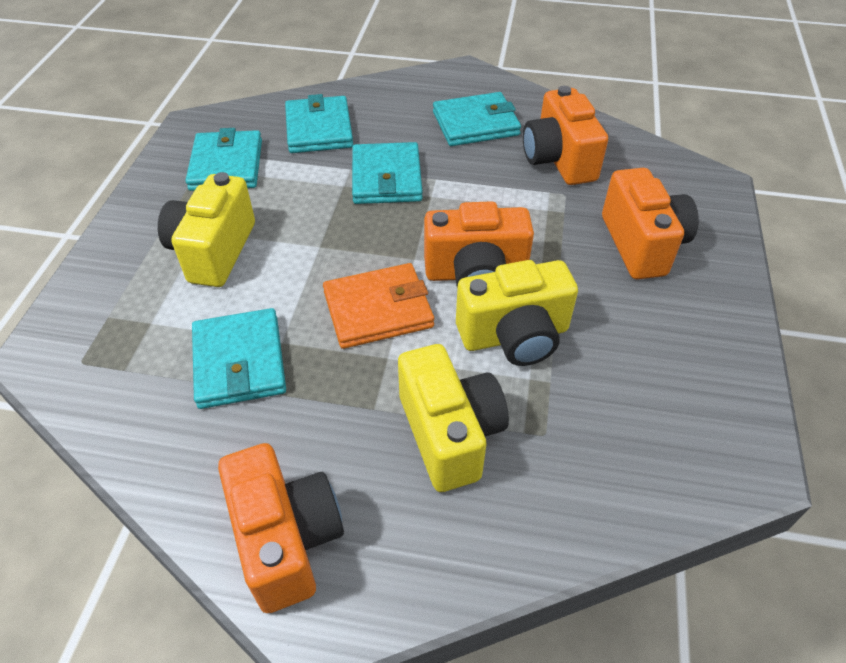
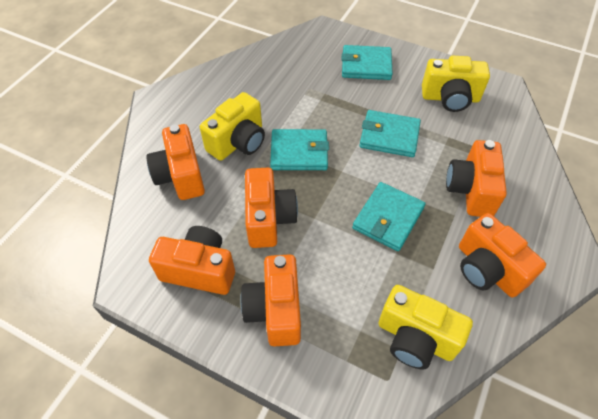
orange camera: 4 -> 6
orange wallet: 1 -> 0
turquoise wallet: 5 -> 4

